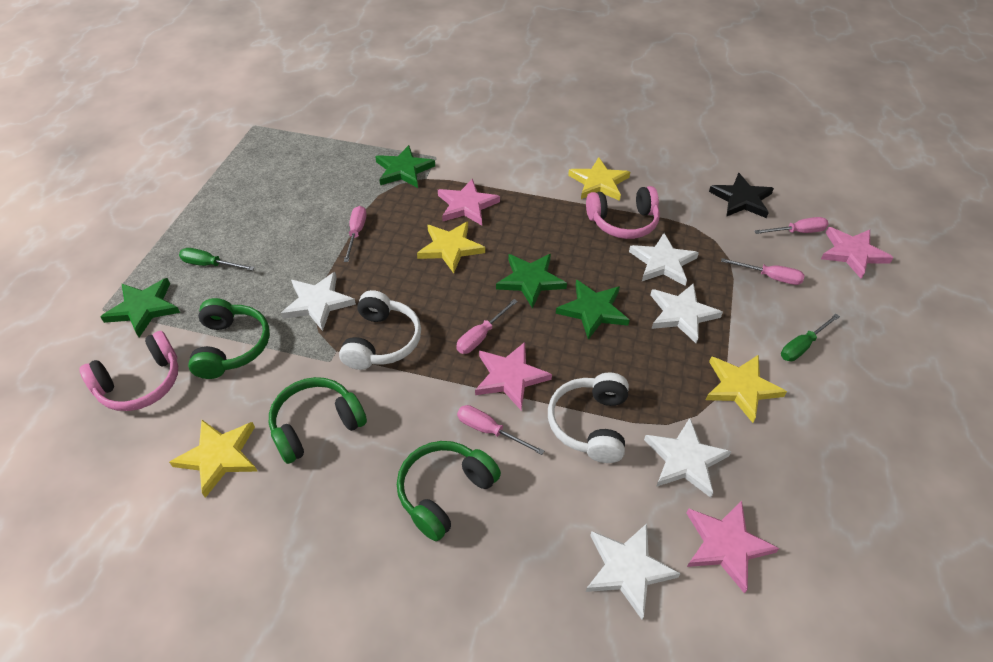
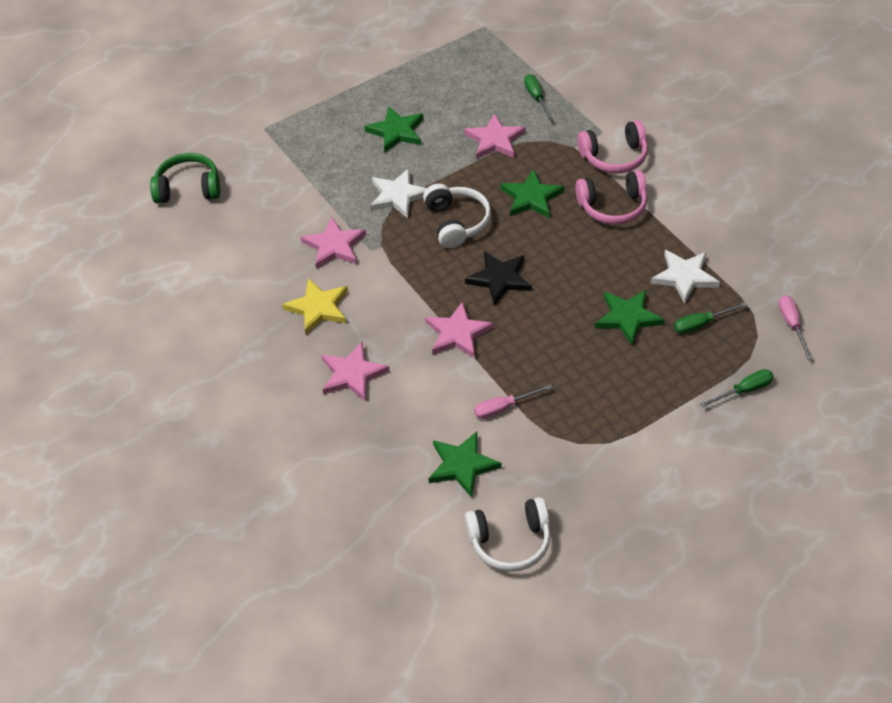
green headphones: 3 -> 1
green screwdriver: 2 -> 3
pink screwdriver: 5 -> 2
white star: 5 -> 2
yellow star: 4 -> 1

